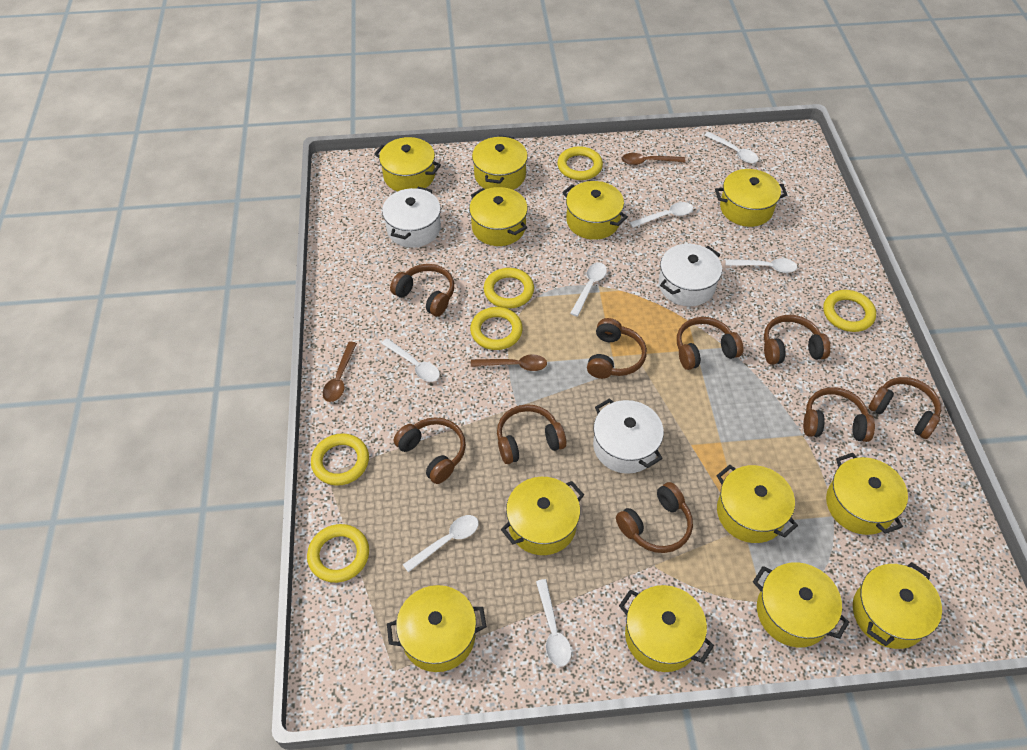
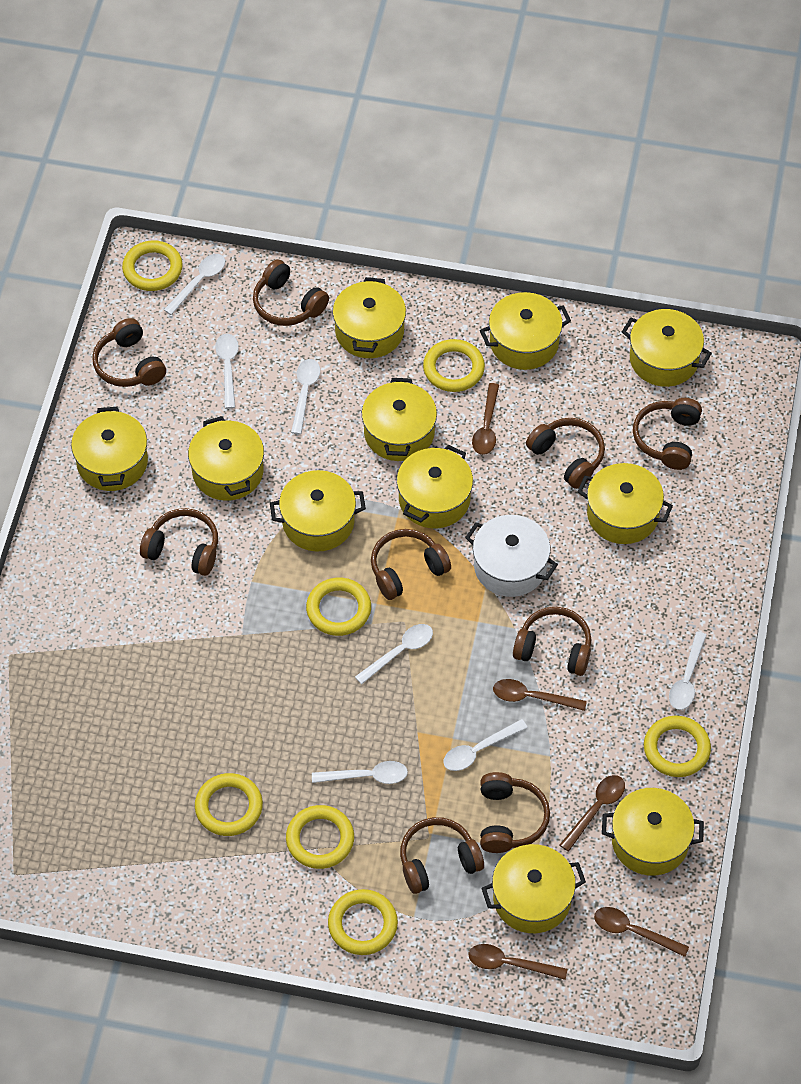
brown spoon: 3 -> 5
white pot: 3 -> 1
yellow pot: 12 -> 11
yellow ring: 6 -> 7

